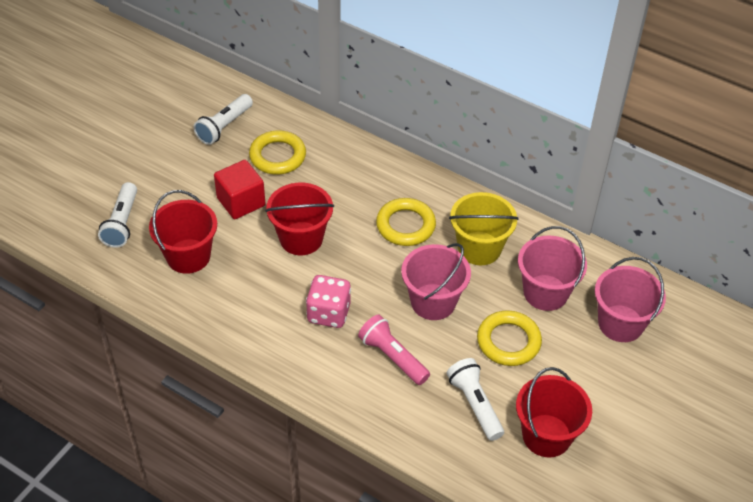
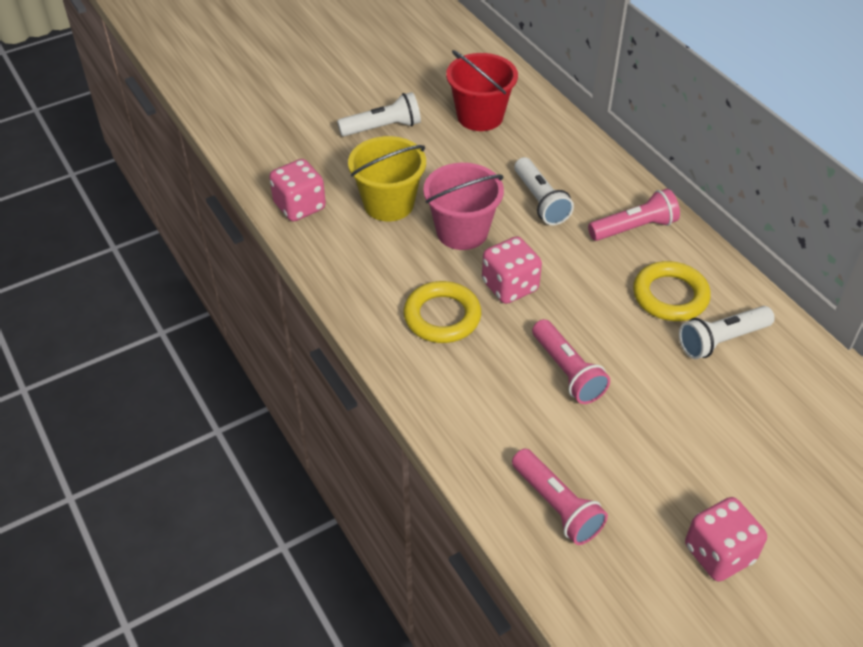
pink bucket: 3 -> 1
pink dice: 1 -> 3
pink flashlight: 1 -> 3
red bucket: 3 -> 1
red cube: 1 -> 0
yellow ring: 3 -> 2

